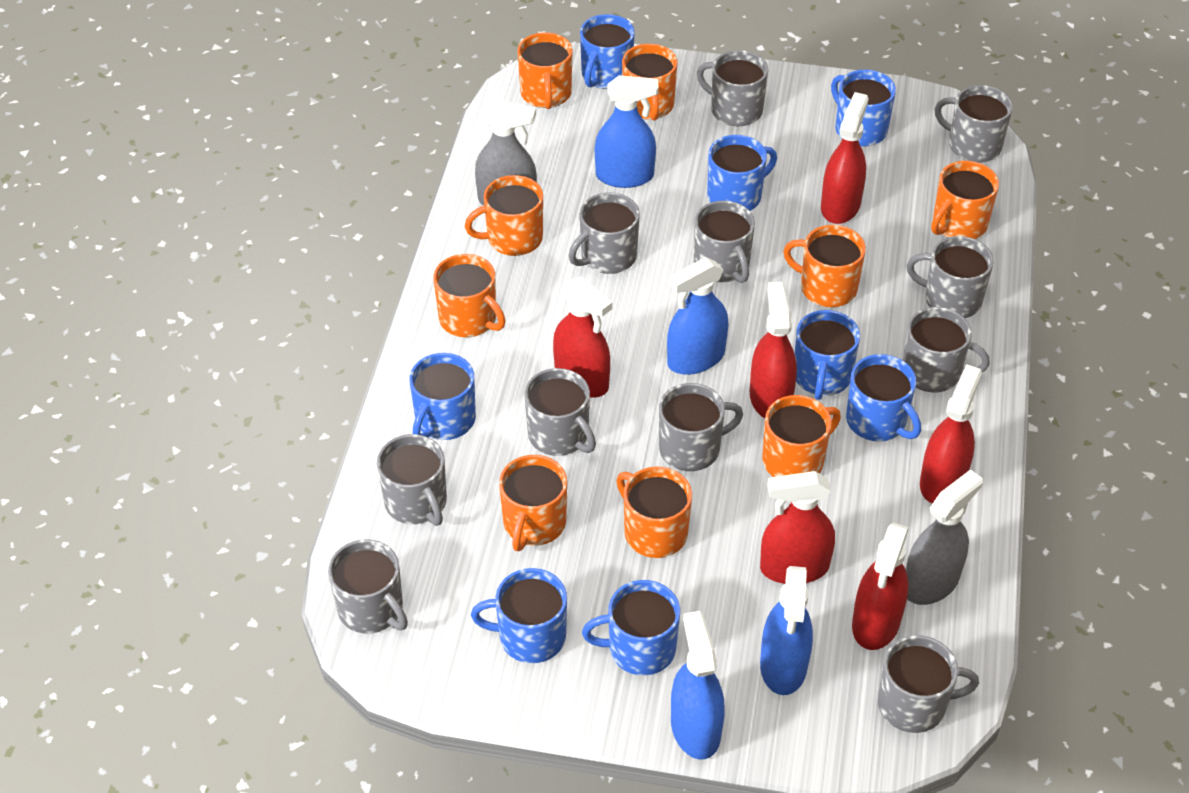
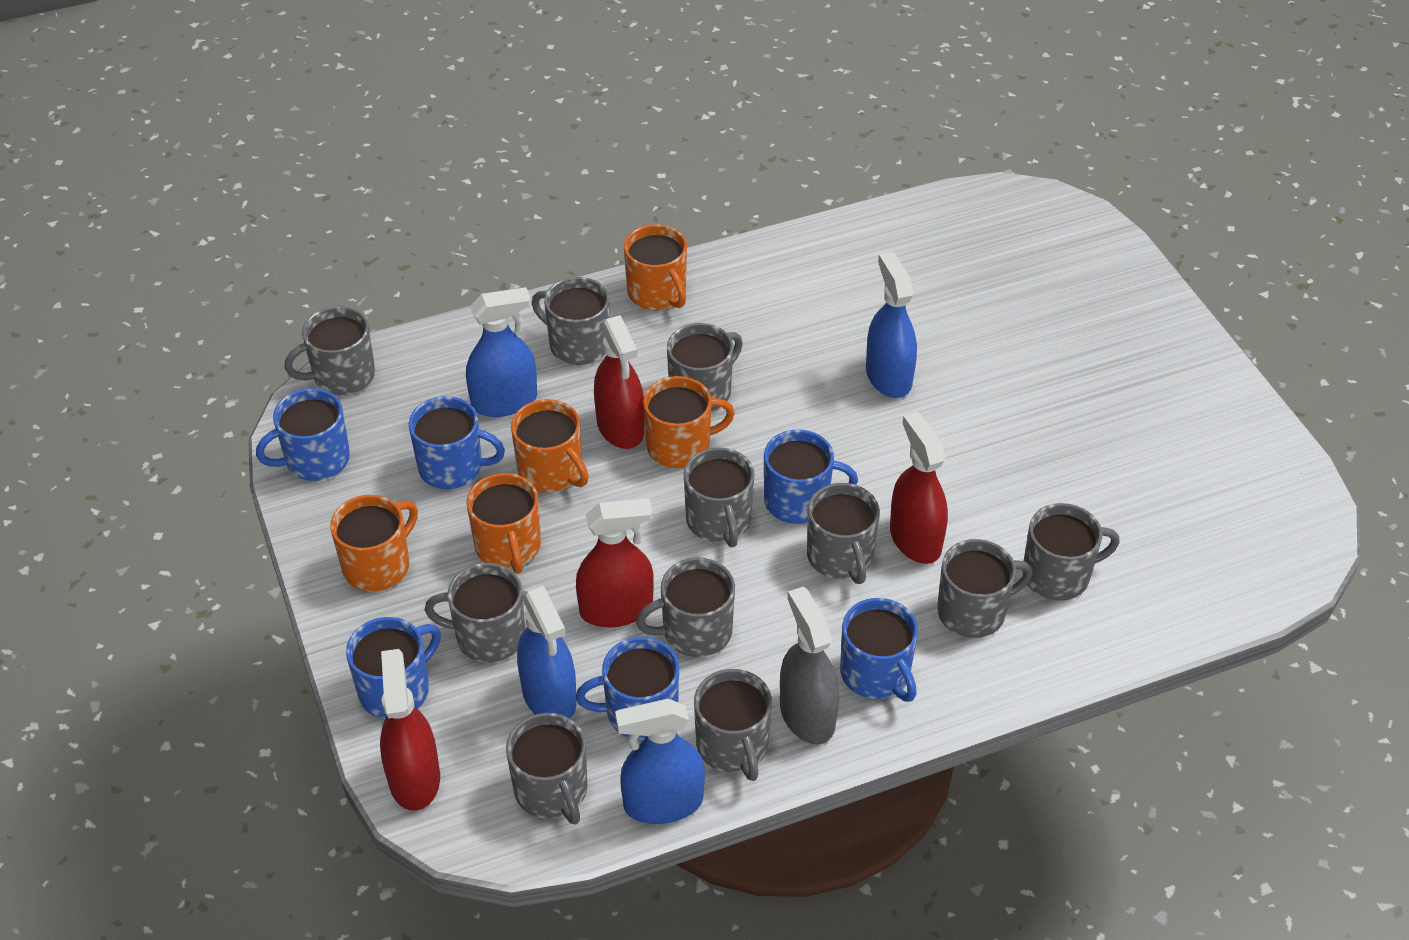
blue mug: 8 -> 6
grey spray bottle: 2 -> 1
orange mug: 9 -> 5
red spray bottle: 6 -> 4

